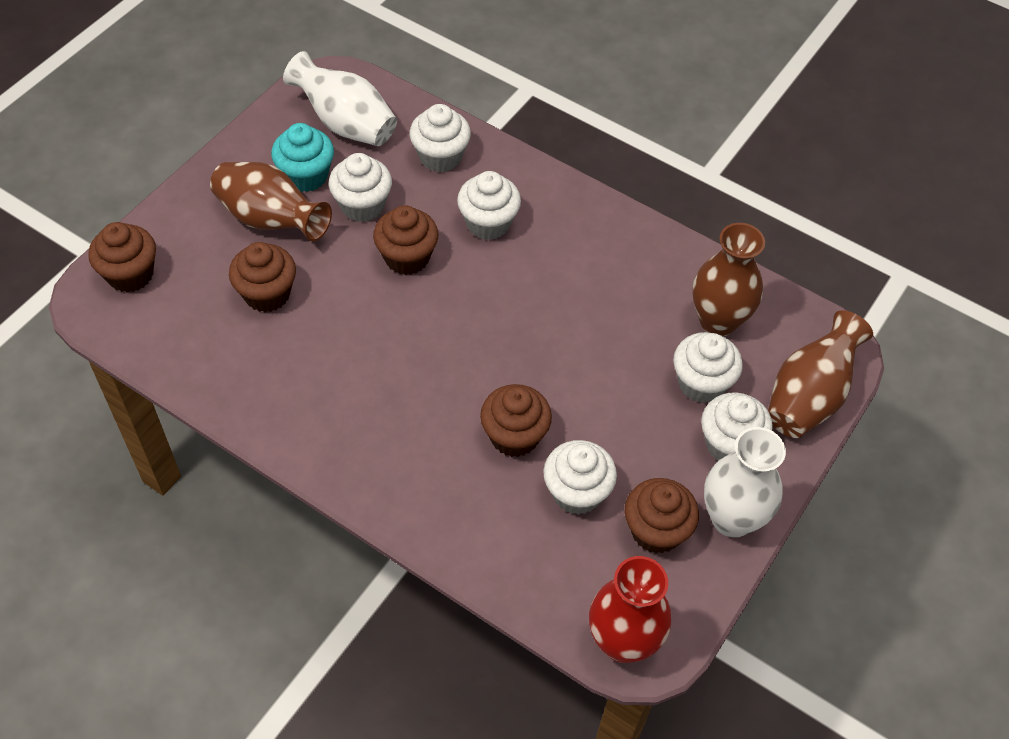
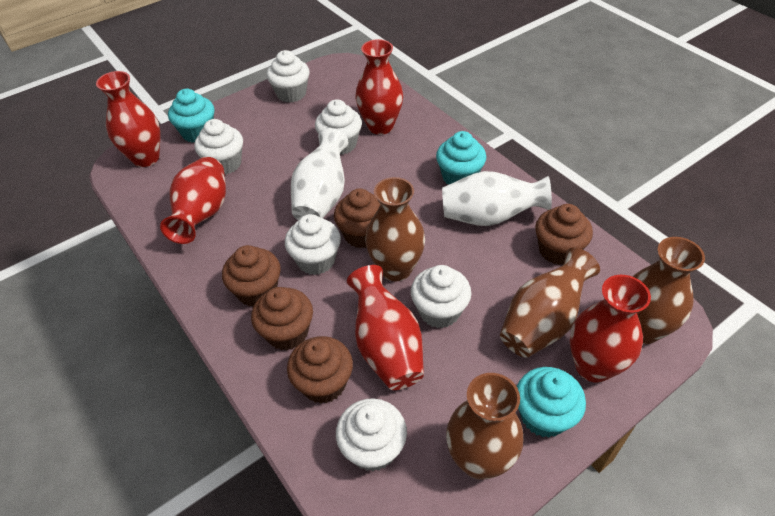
brown vase: 3 -> 4
red vase: 1 -> 5
turquoise cupcake: 1 -> 3

